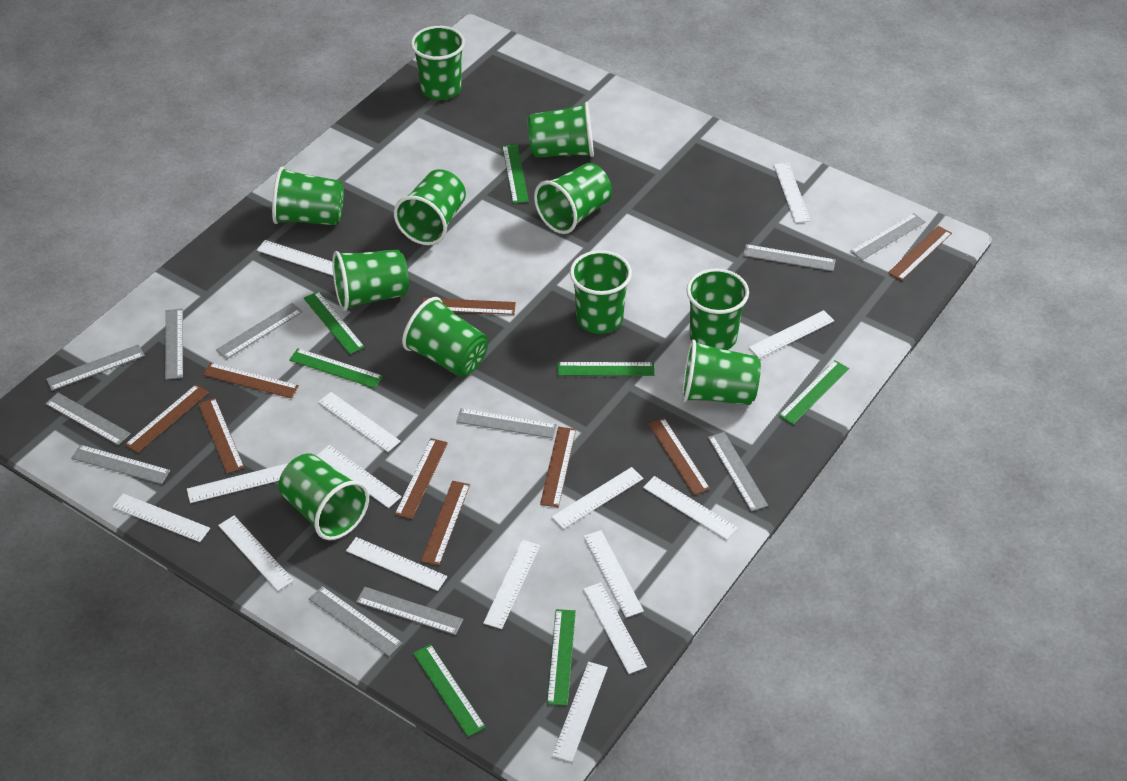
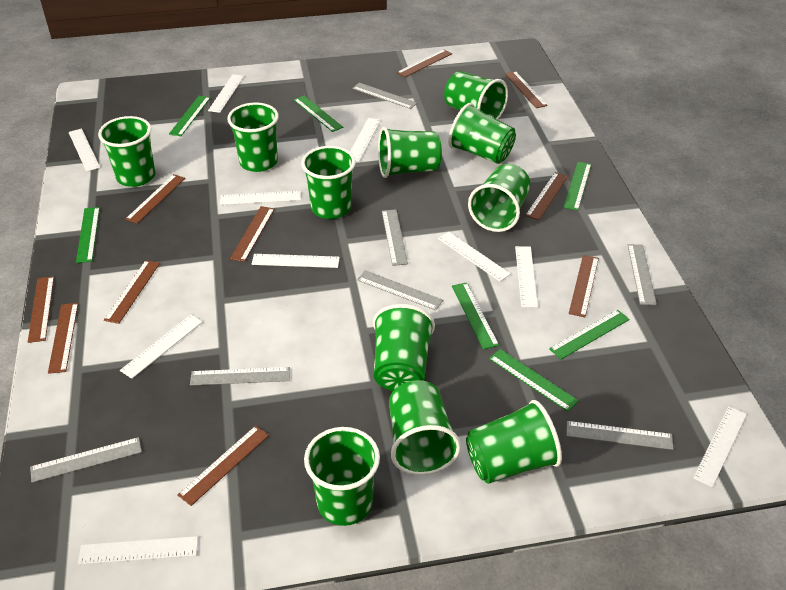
brown ruler: 9 -> 10
grey ruler: 11 -> 7
white ruler: 15 -> 10

